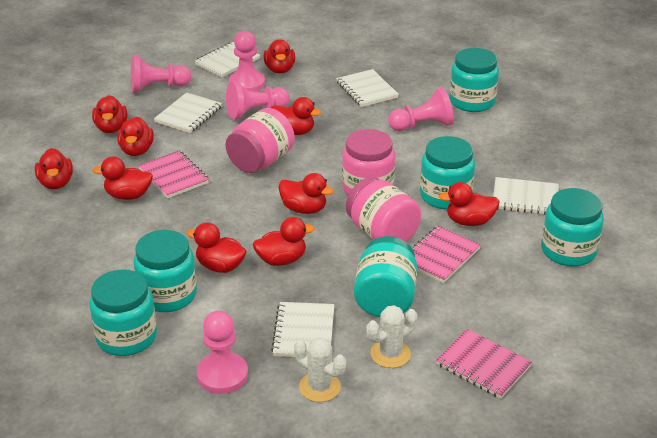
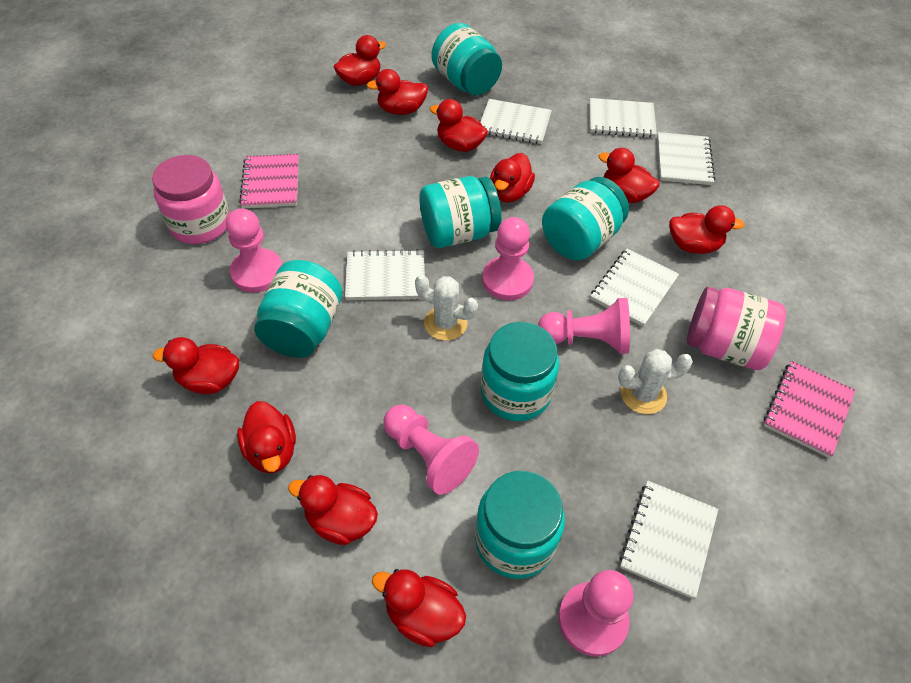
pink jar: 3 -> 2
pink notebook: 3 -> 2
white notebook: 5 -> 6

